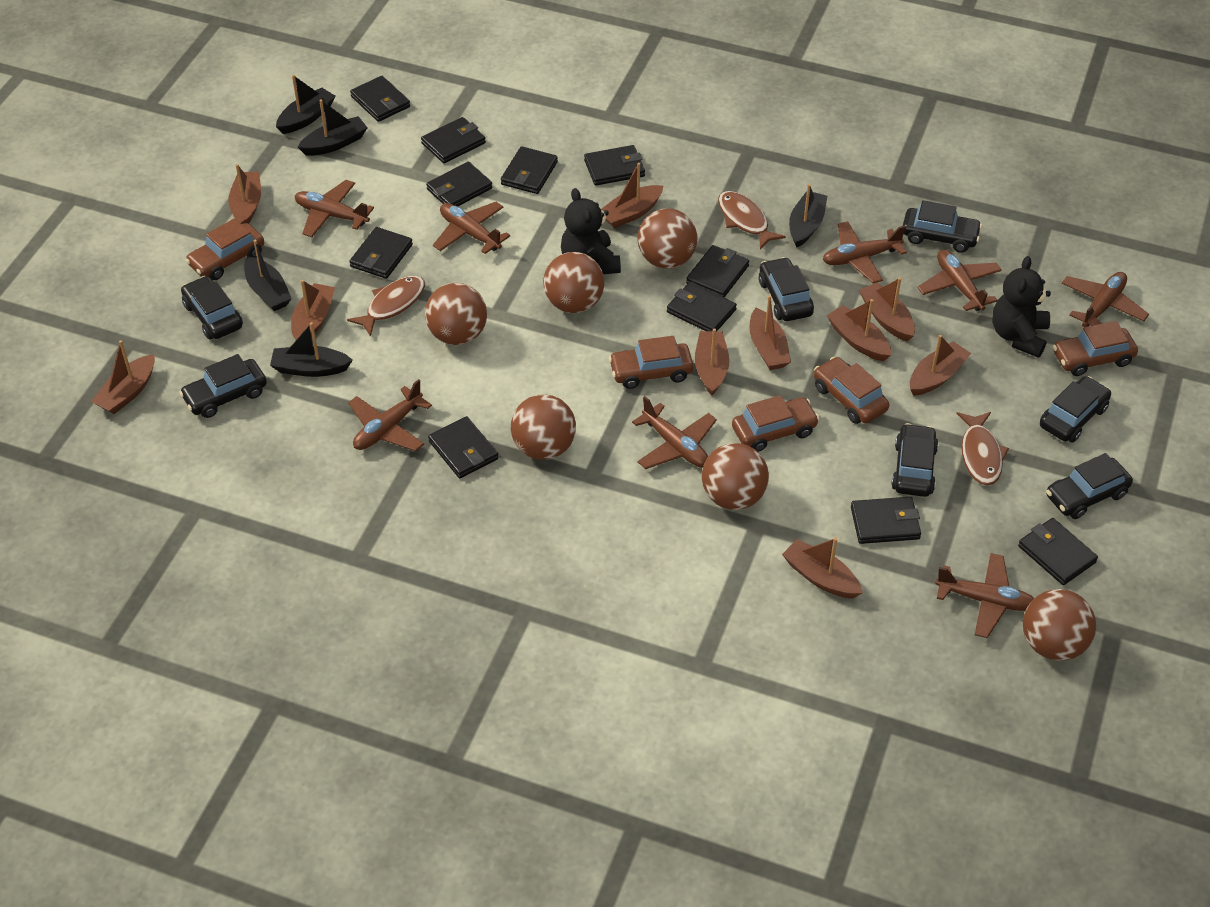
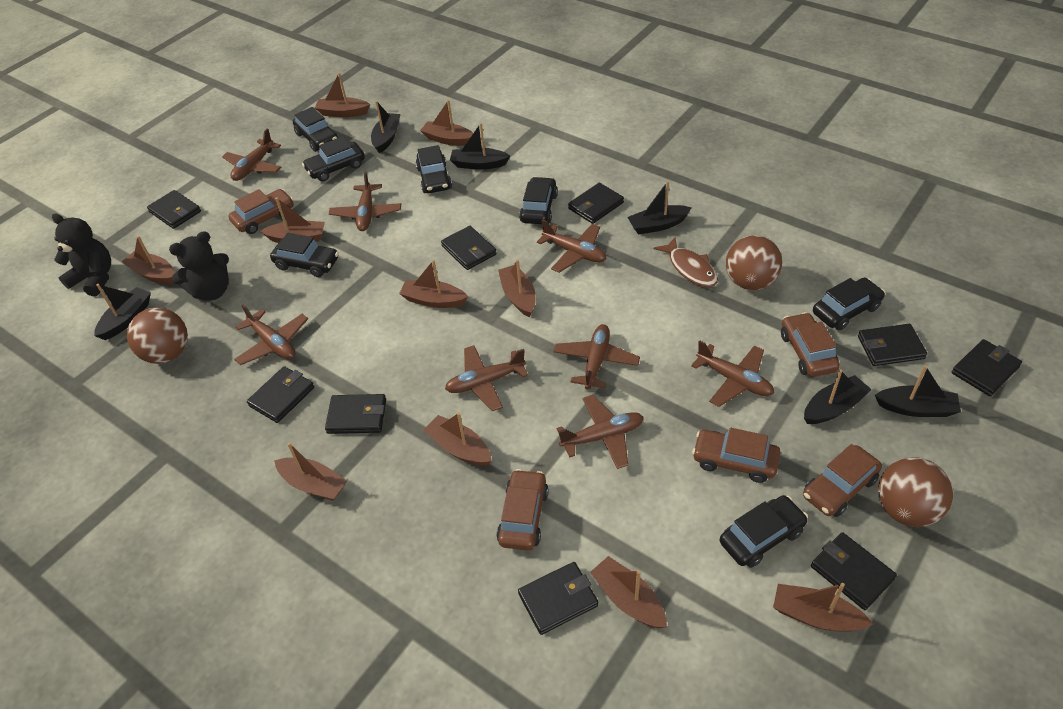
black boat: 5 -> 6
black wallet: 11 -> 9
brown ball: 6 -> 3
brown fish: 3 -> 1

